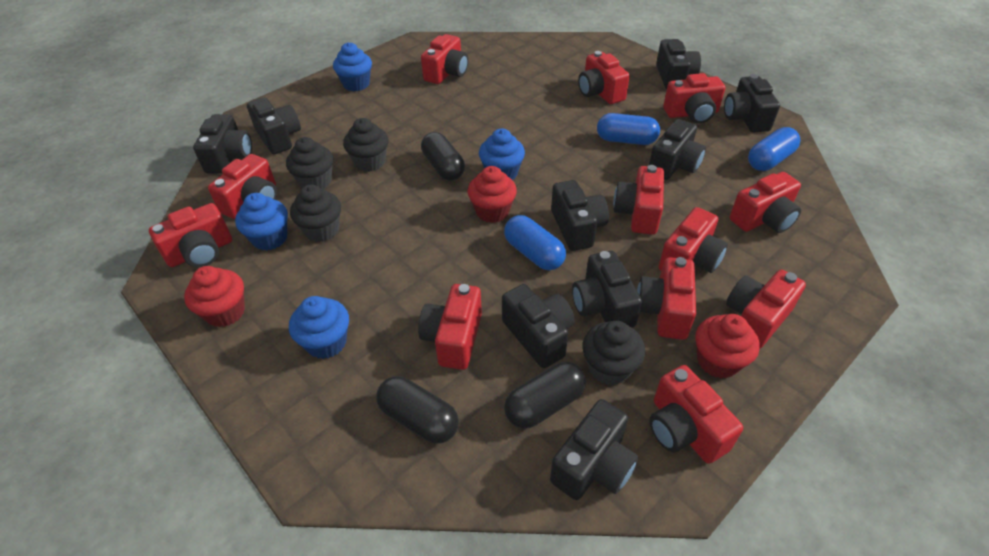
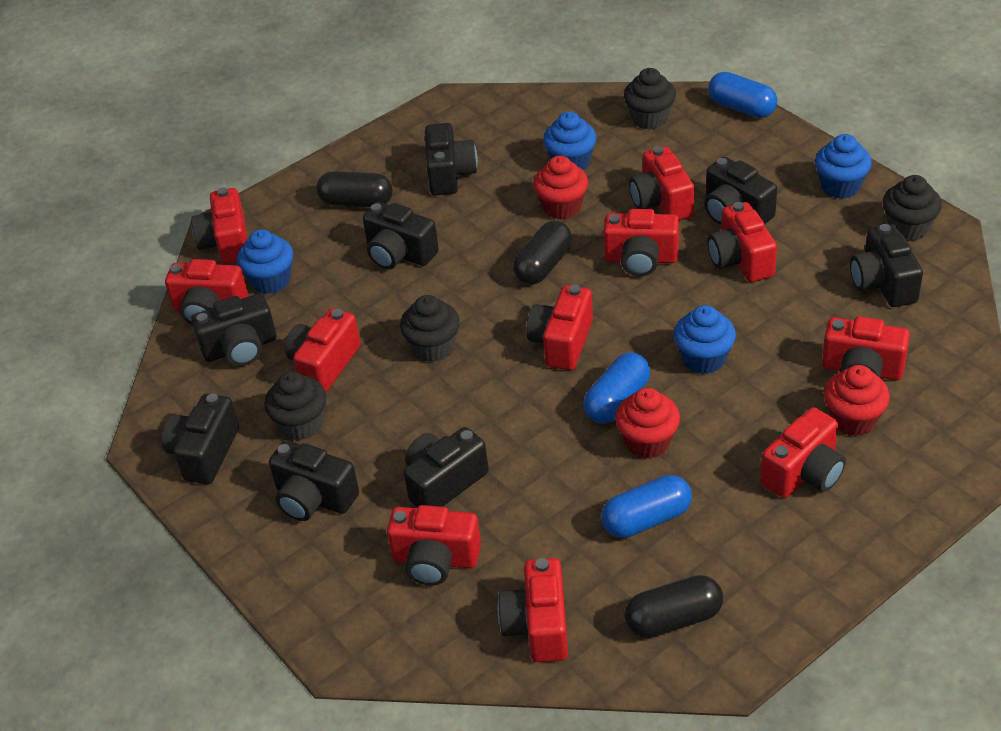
black camera: 9 -> 8
red camera: 12 -> 11

